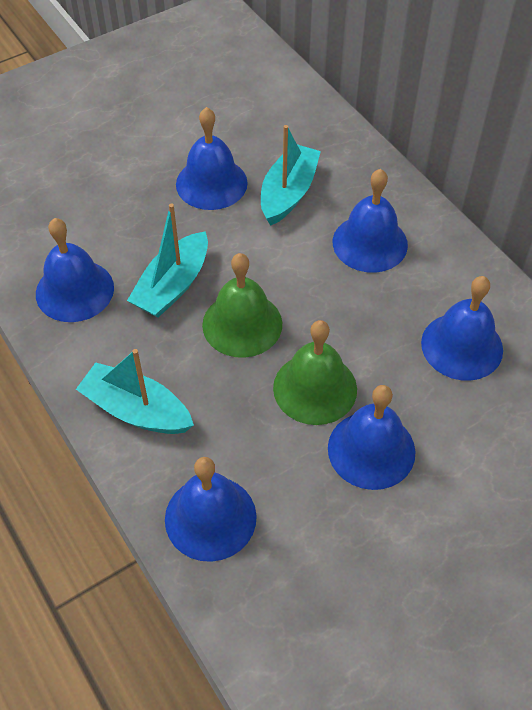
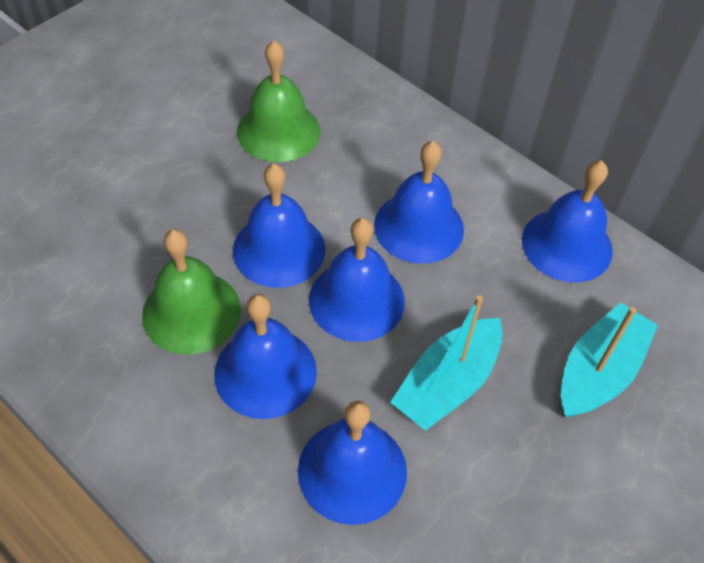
turquoise boat: 3 -> 2

